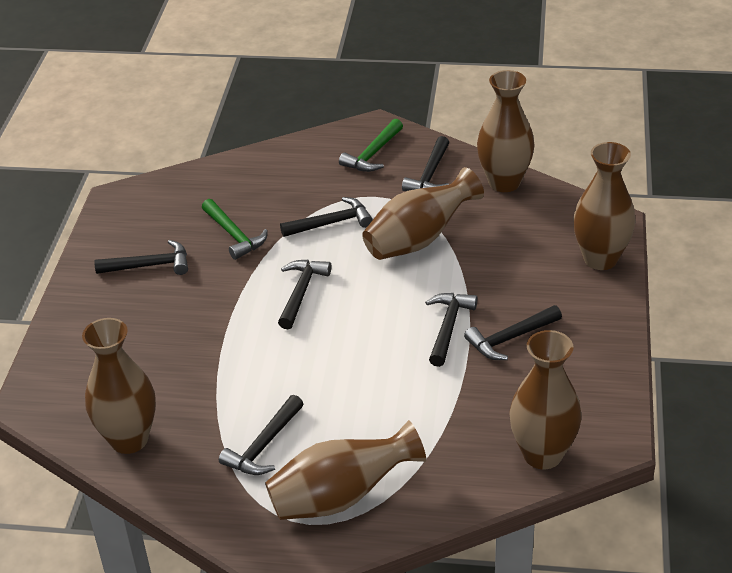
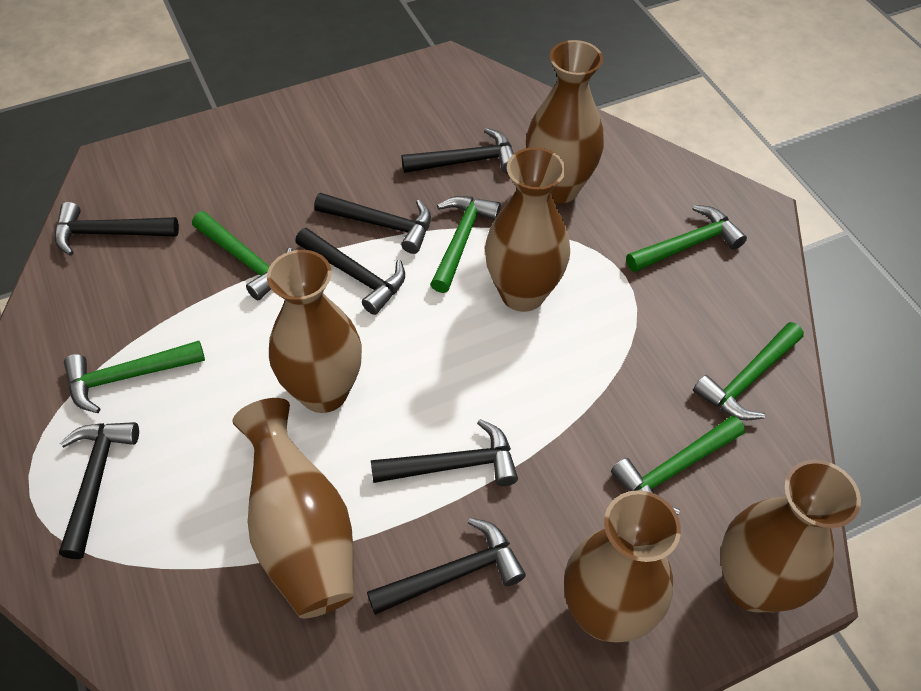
green hammer: 2 -> 6

